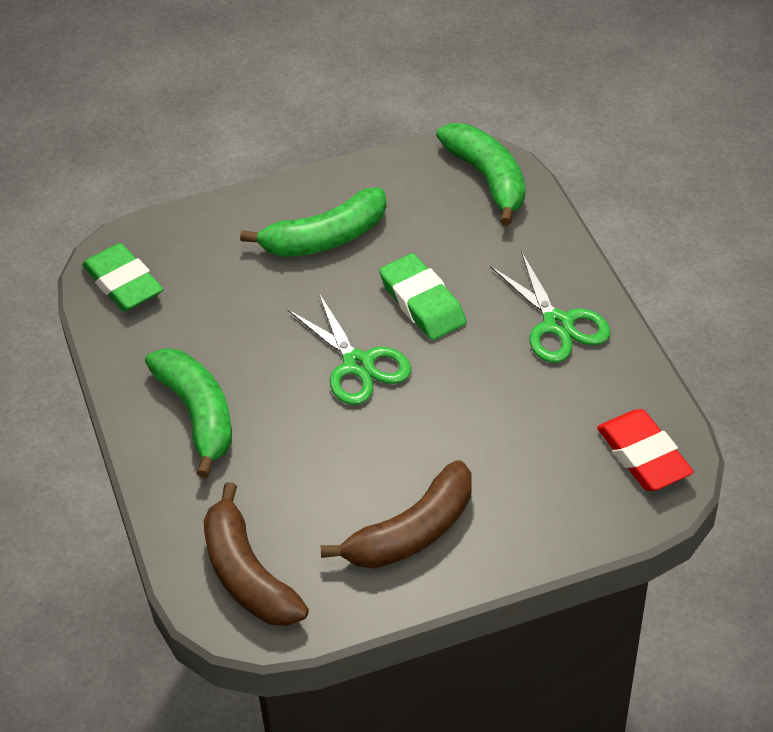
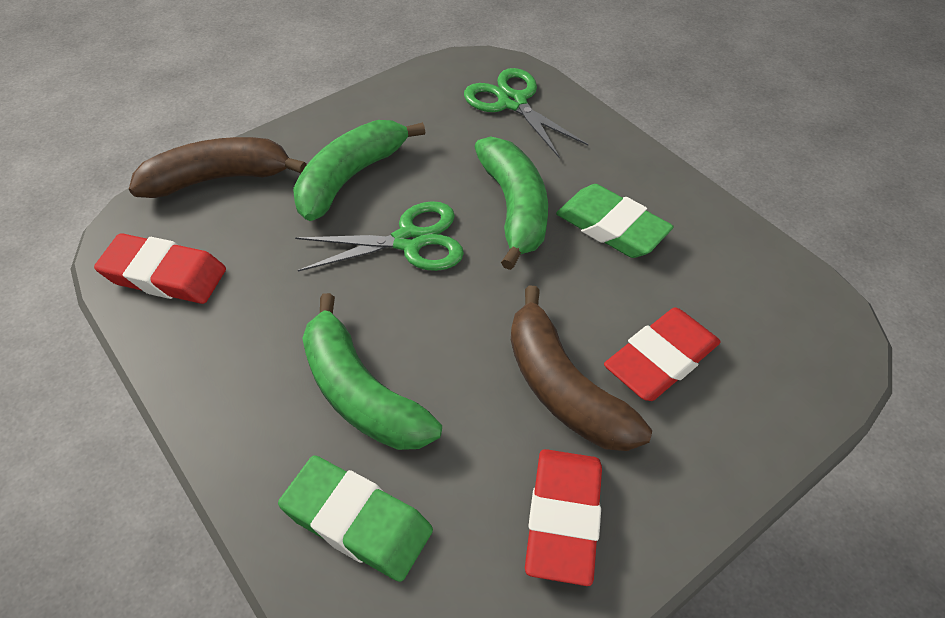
red eraser: 1 -> 3

